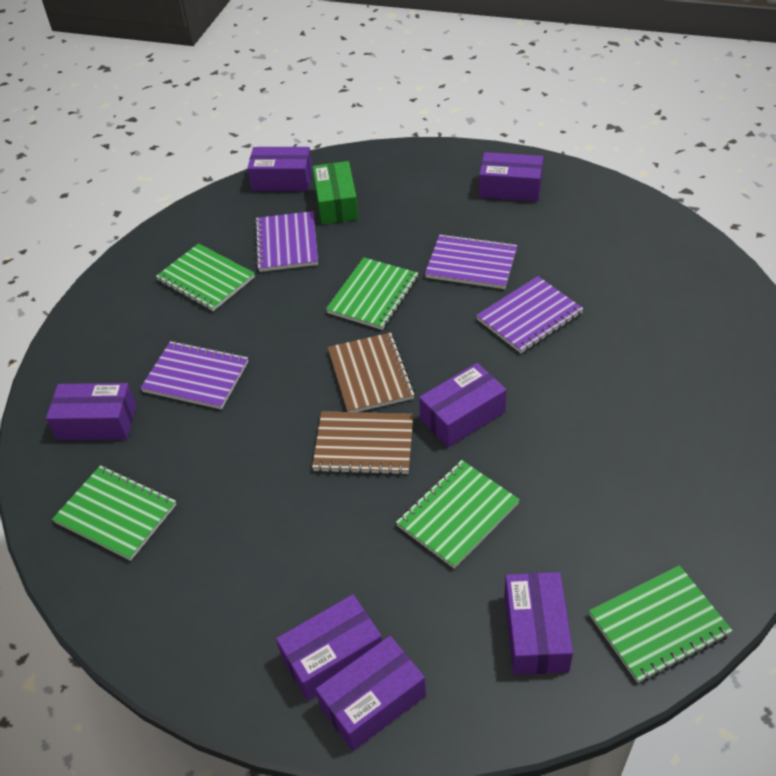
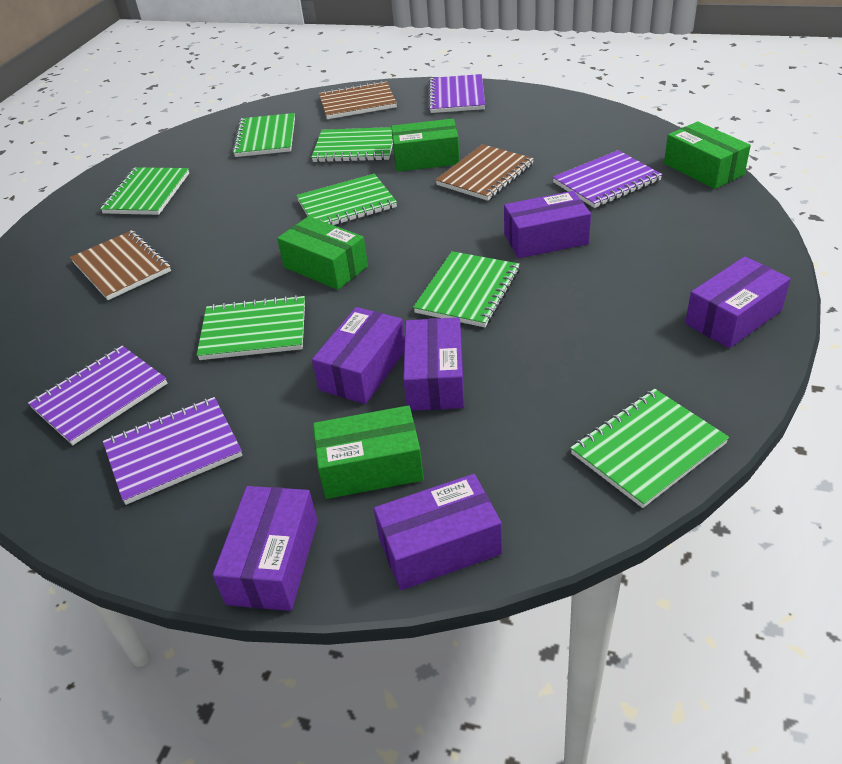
brown notebook: 2 -> 3
green box: 1 -> 4
green notebook: 5 -> 7
purple box: 7 -> 6

